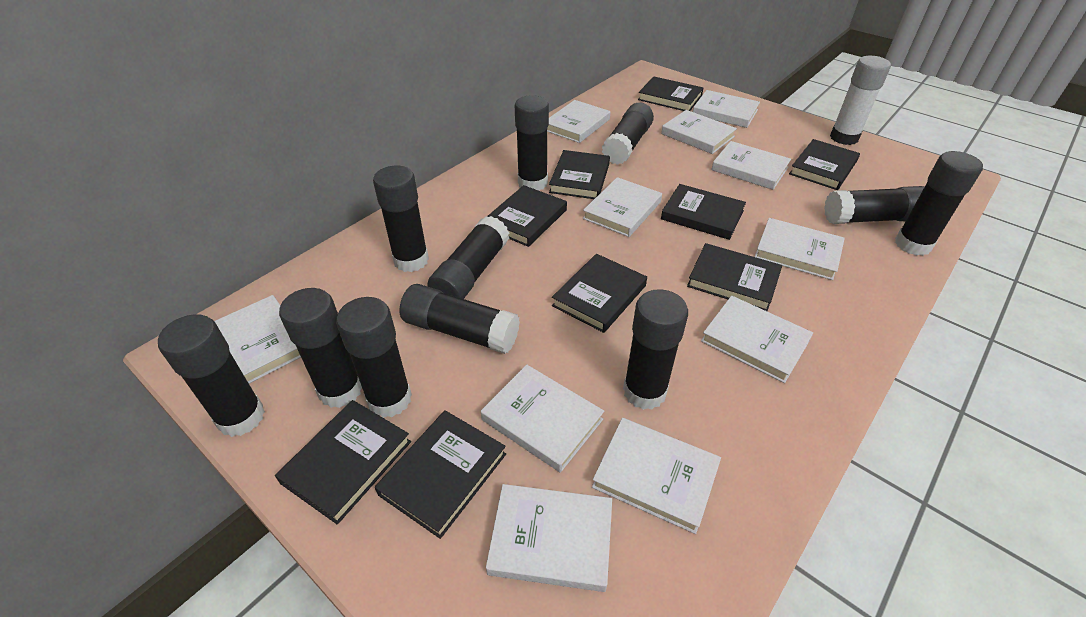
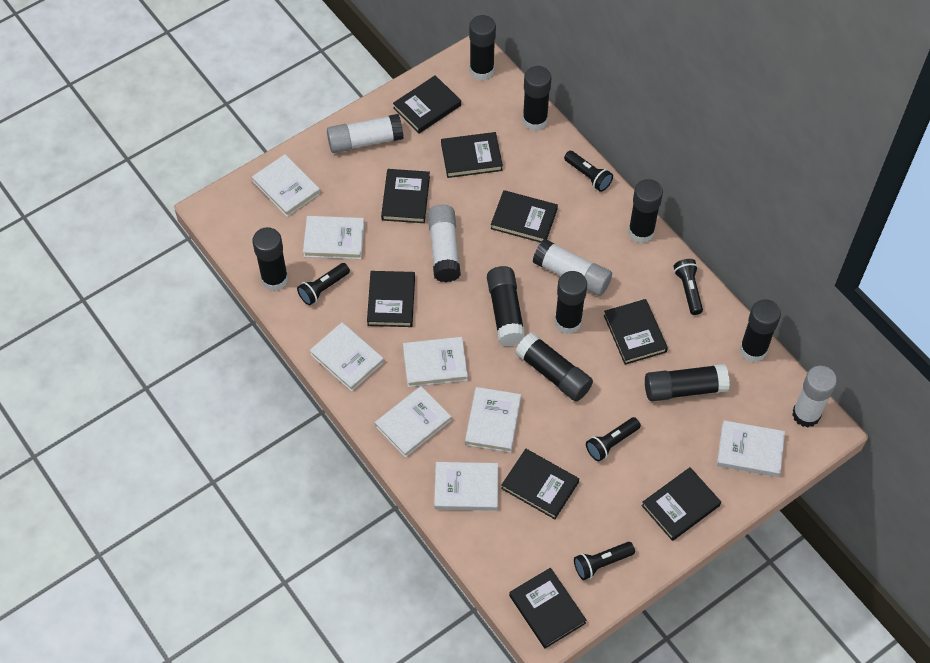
black flashlight: 0 -> 5
black glue stick: 11 -> 9
white book: 11 -> 8
white glue stick: 1 -> 4

